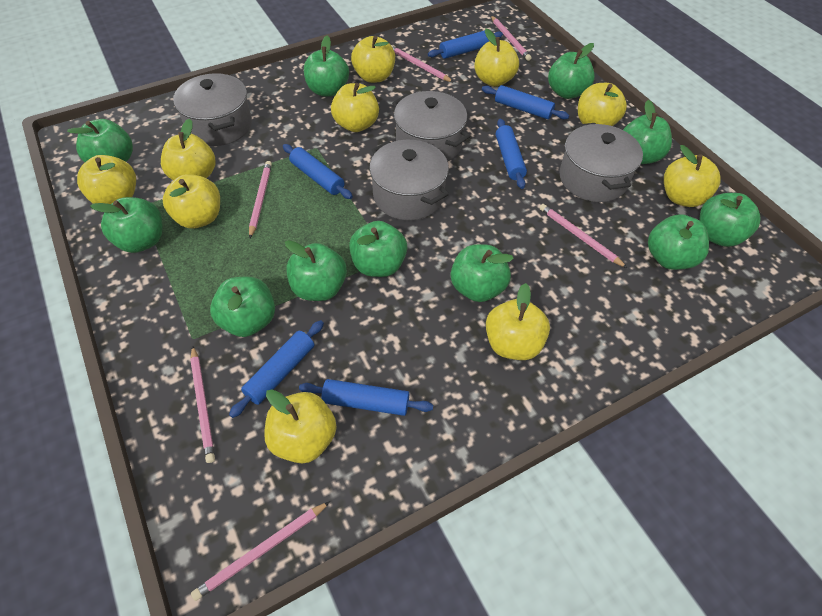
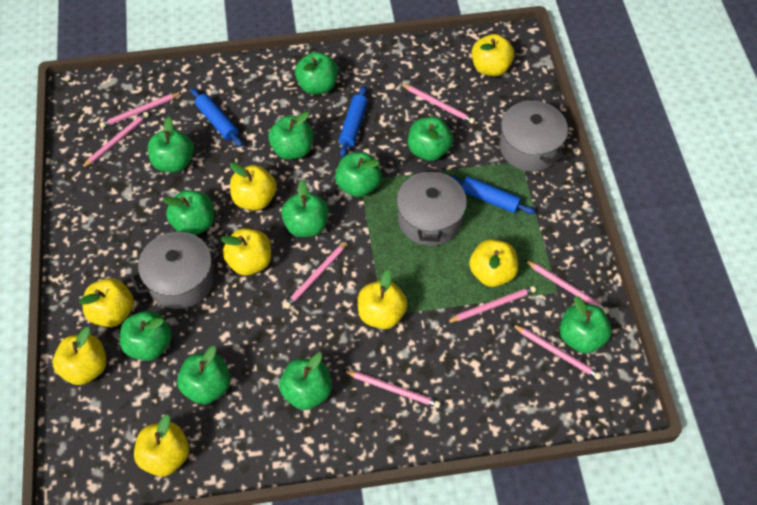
blue rolling pin: 6 -> 3
grey pot: 4 -> 3
pink pencil: 6 -> 8
yellow apple: 10 -> 8

